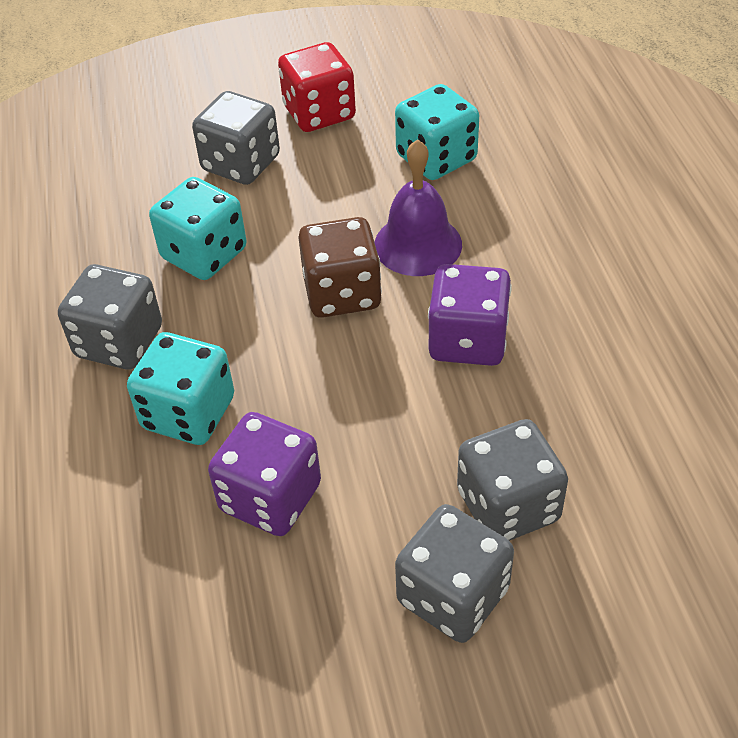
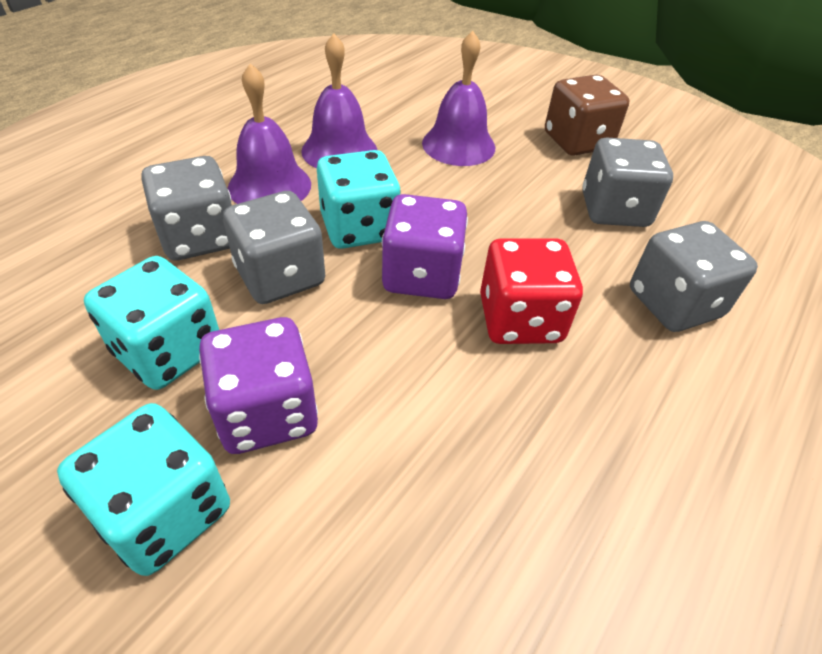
purple bell: 1 -> 3

